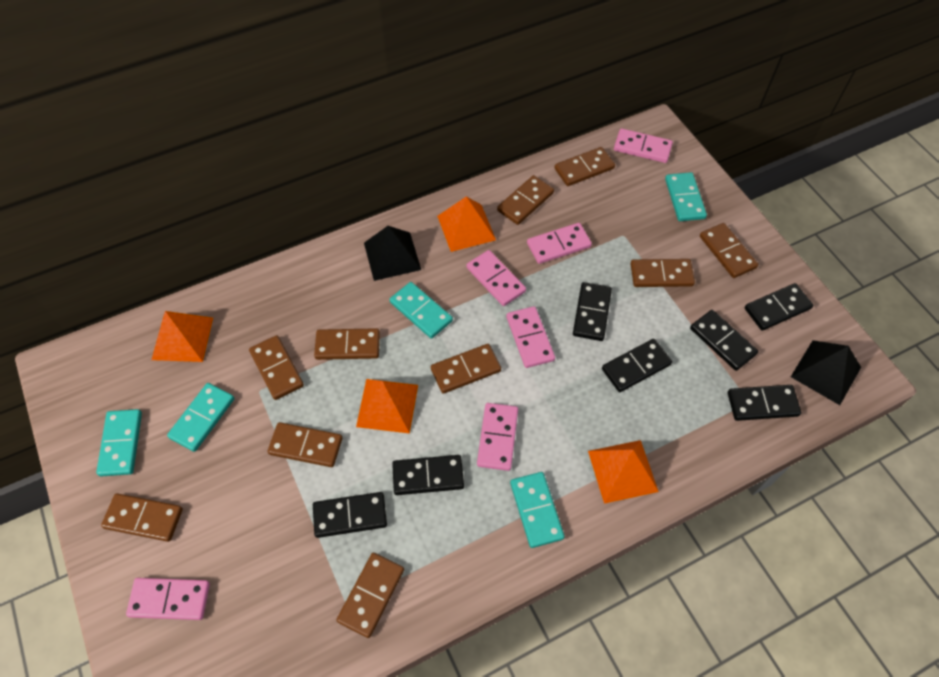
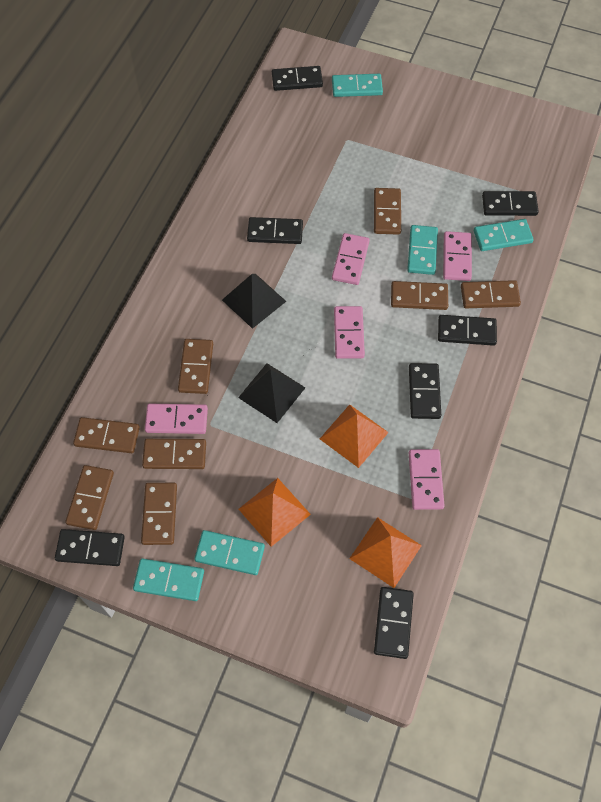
brown domino: 10 -> 8
orange pyramid: 4 -> 3
pink domino: 6 -> 5

